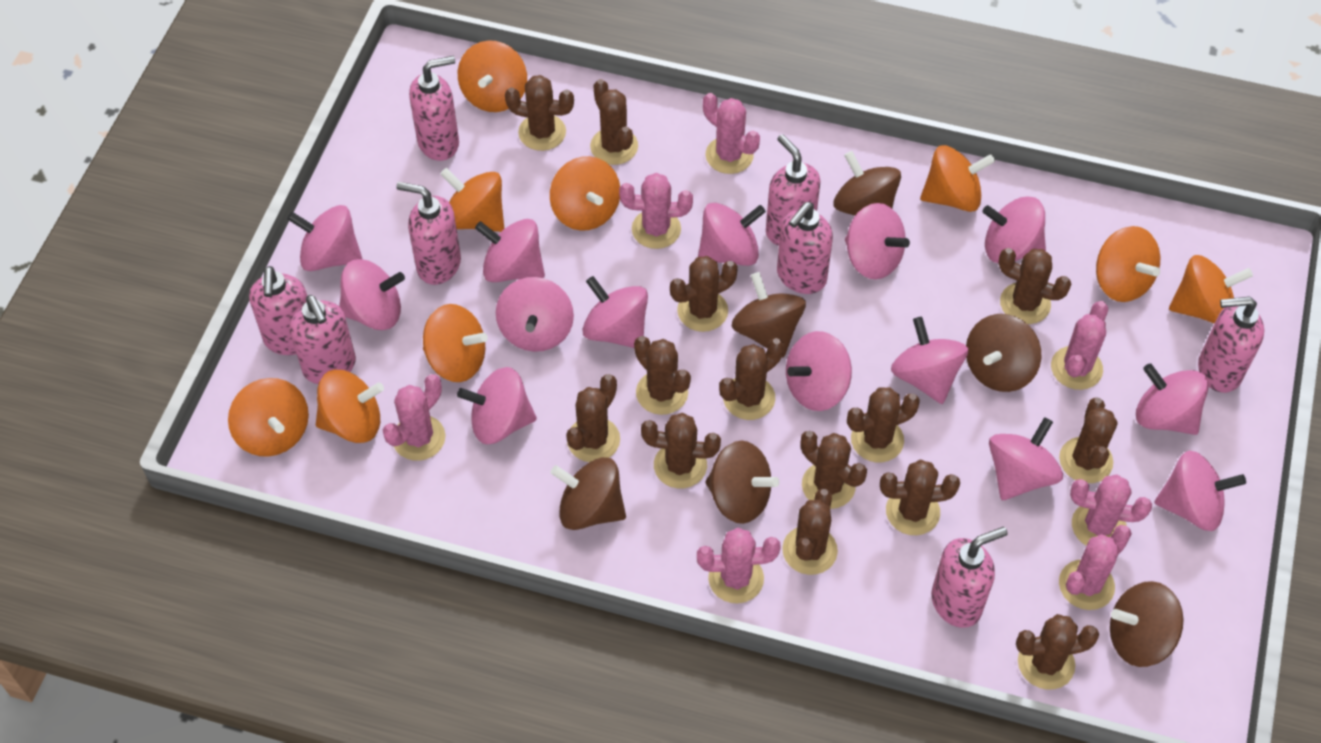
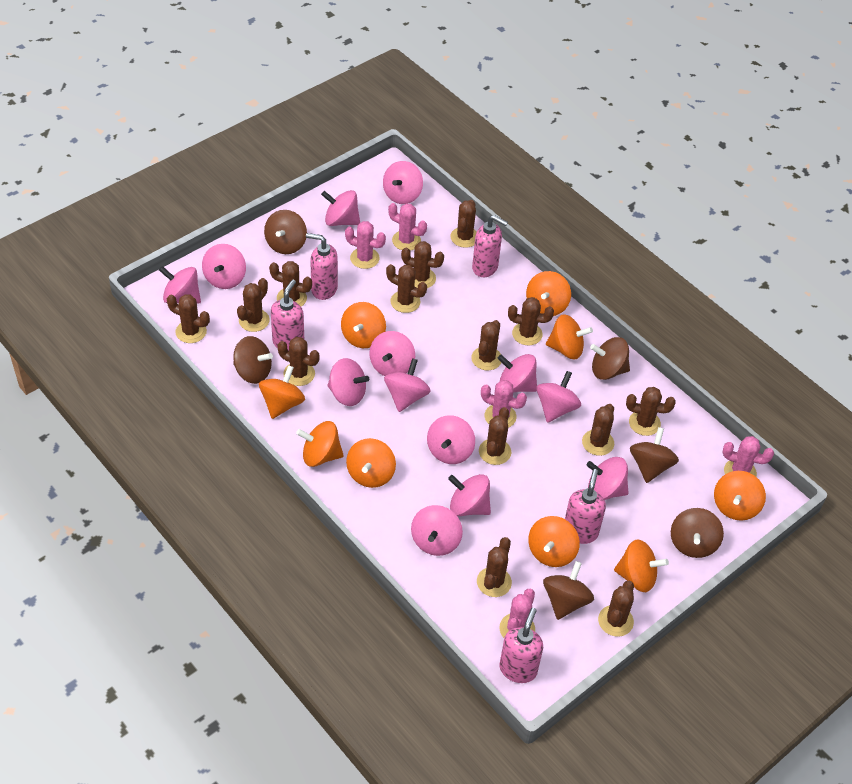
pink cactus: 7 -> 5
pink soap dispenser: 8 -> 5
pink spinning top: 14 -> 13

